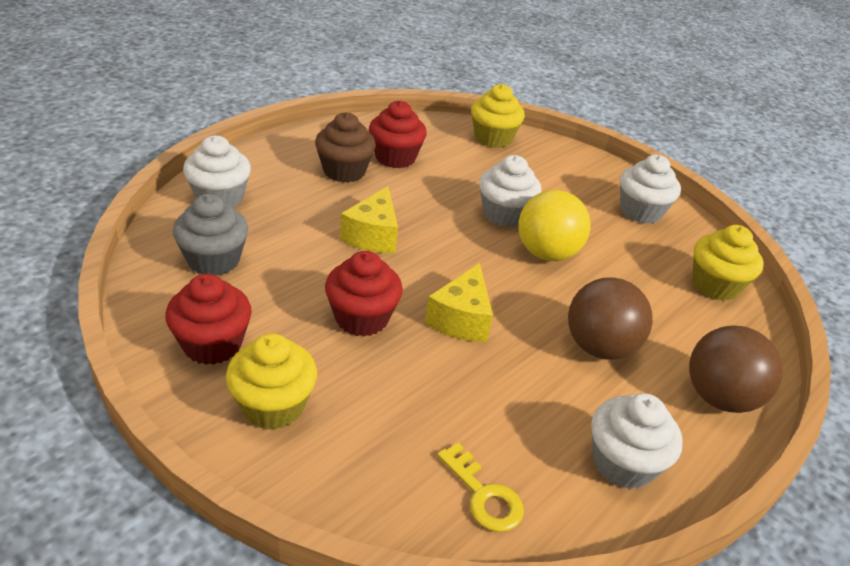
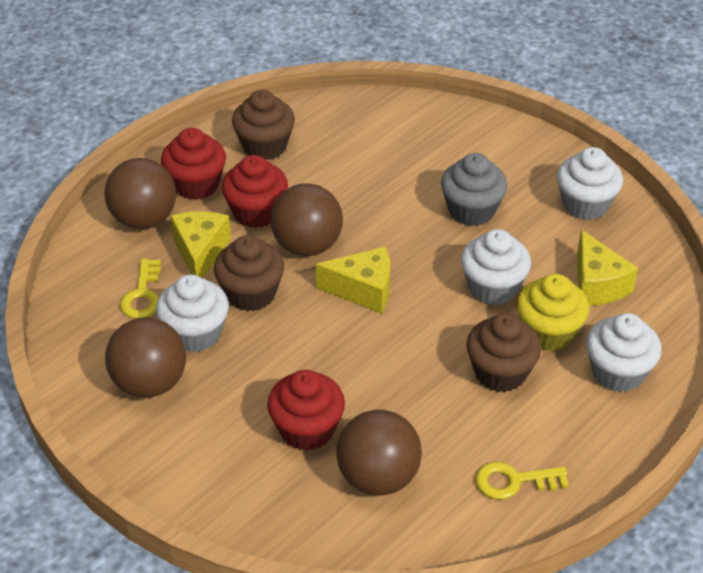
brown ball: 2 -> 4
brown cupcake: 1 -> 3
yellow ball: 1 -> 0
yellow cheese: 2 -> 3
yellow cupcake: 3 -> 1
yellow key: 1 -> 2

